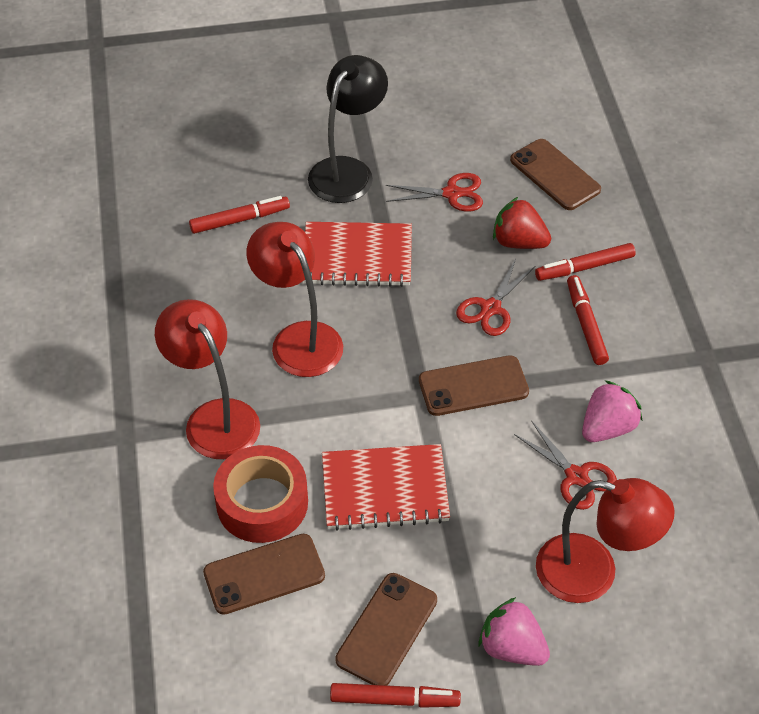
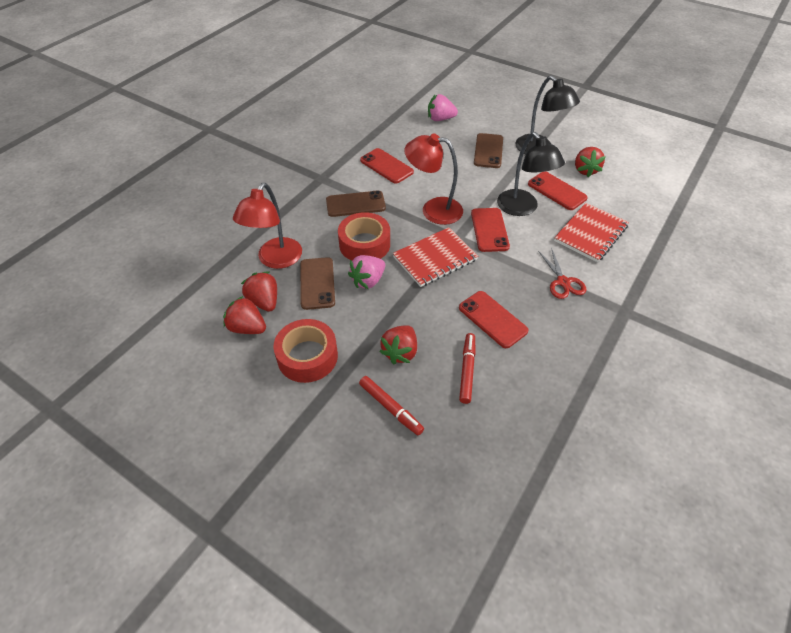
black lamp: 1 -> 2
brown phone: 4 -> 3
red lamp: 3 -> 2
red marker: 4 -> 2
red phone: 0 -> 4
red scissors: 3 -> 1
red strawberry: 1 -> 4
red tape: 1 -> 2

